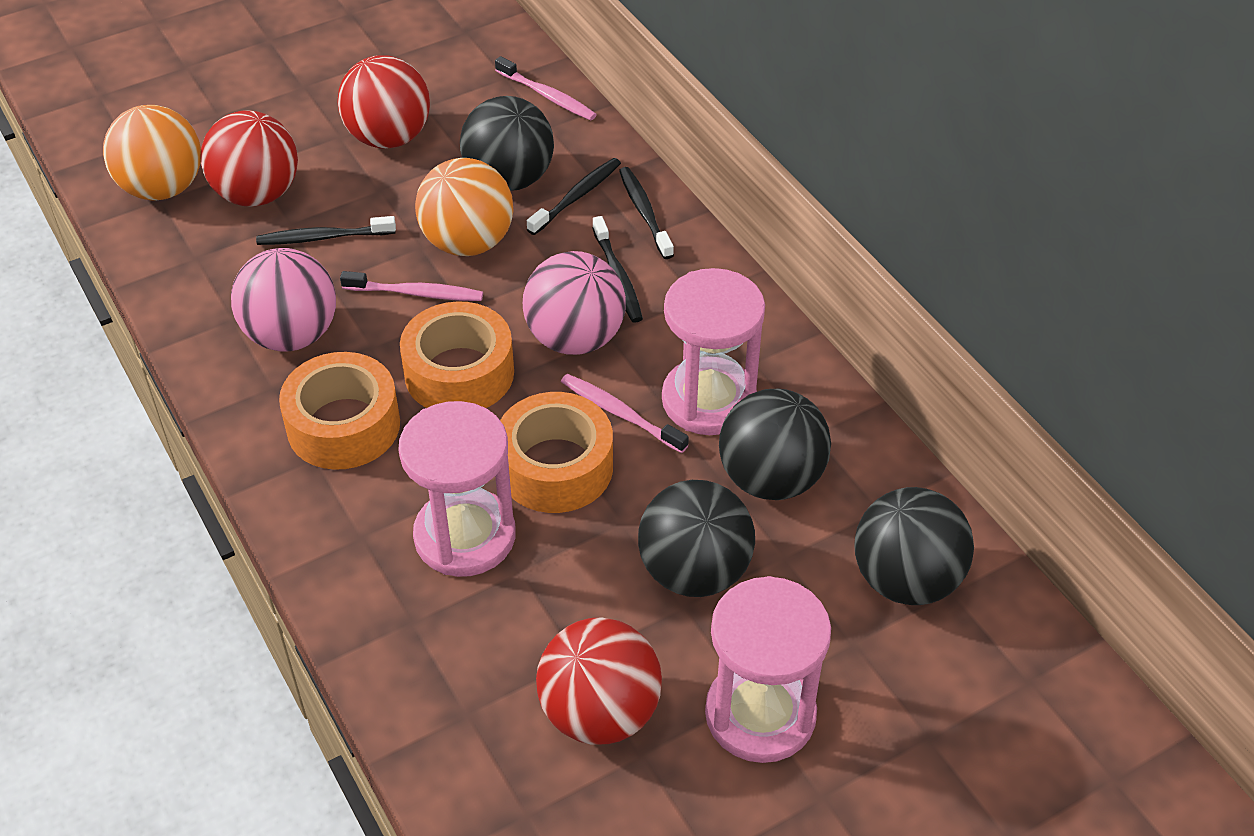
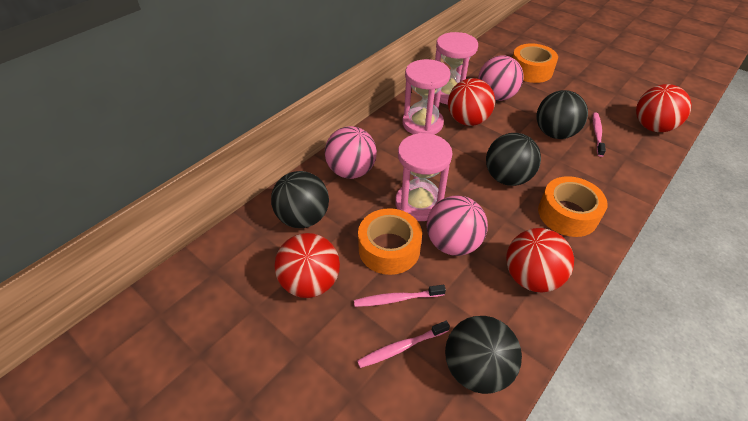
black toothbrush: 4 -> 0
orange ball: 2 -> 0
pink ball: 2 -> 3
red ball: 3 -> 4

